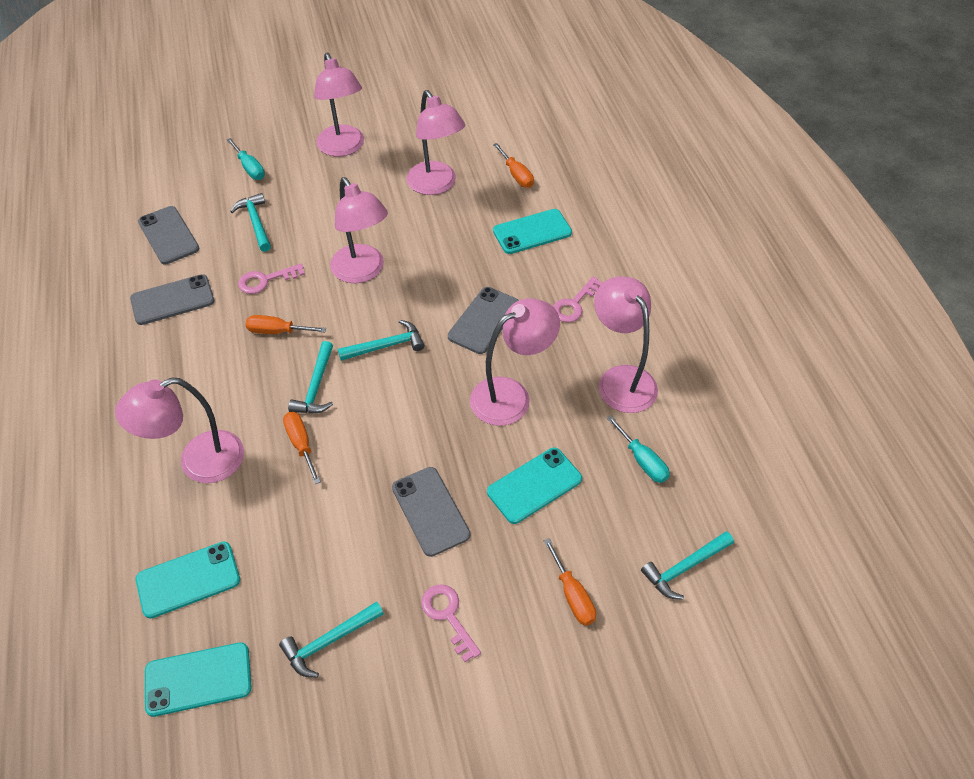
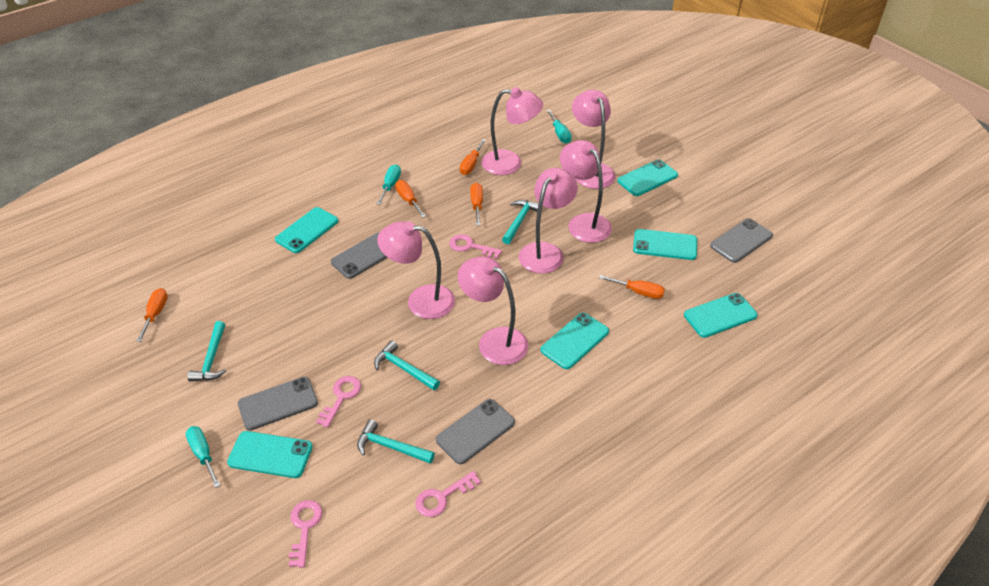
orange screwdriver: 4 -> 5
pink key: 3 -> 4
turquoise hammer: 5 -> 4
turquoise phone: 4 -> 6
turquoise screwdriver: 2 -> 3

